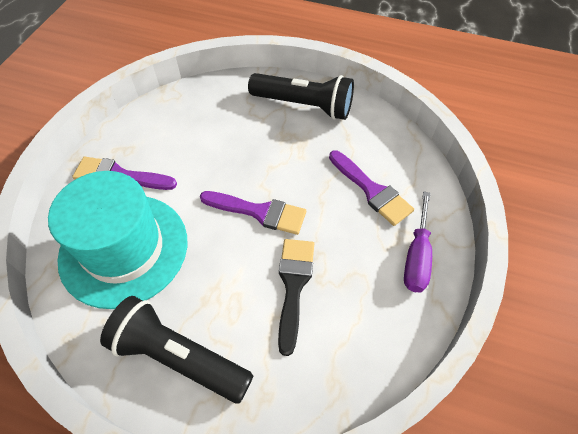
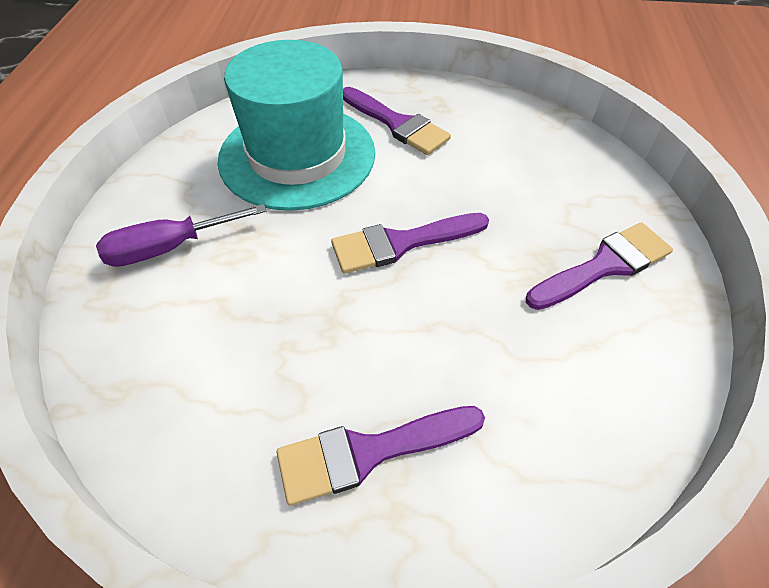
black brush: 1 -> 0
black flashlight: 2 -> 0
purple brush: 3 -> 4

